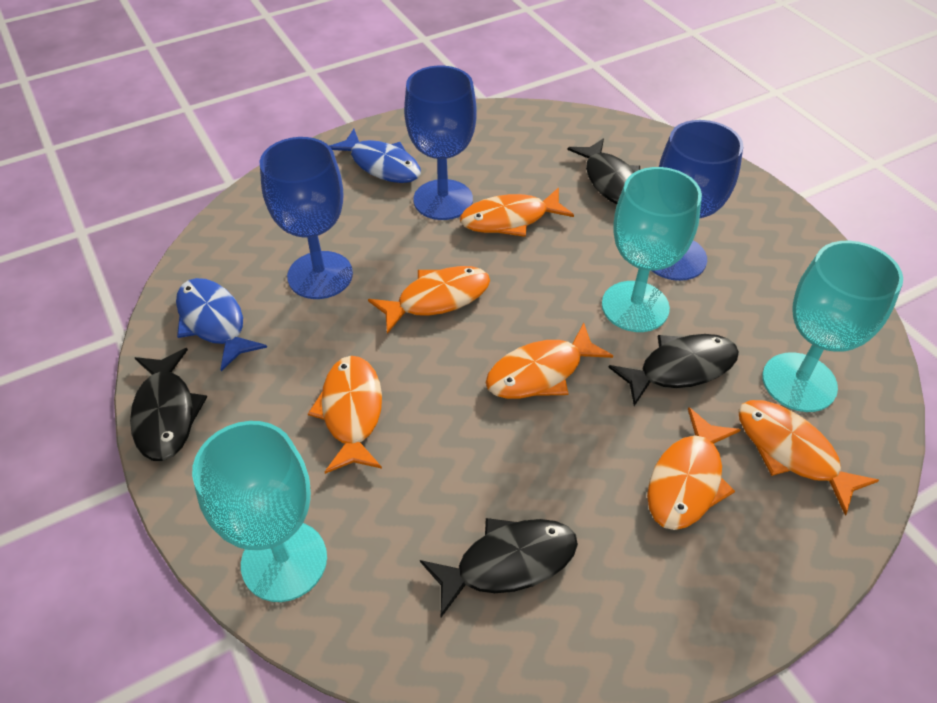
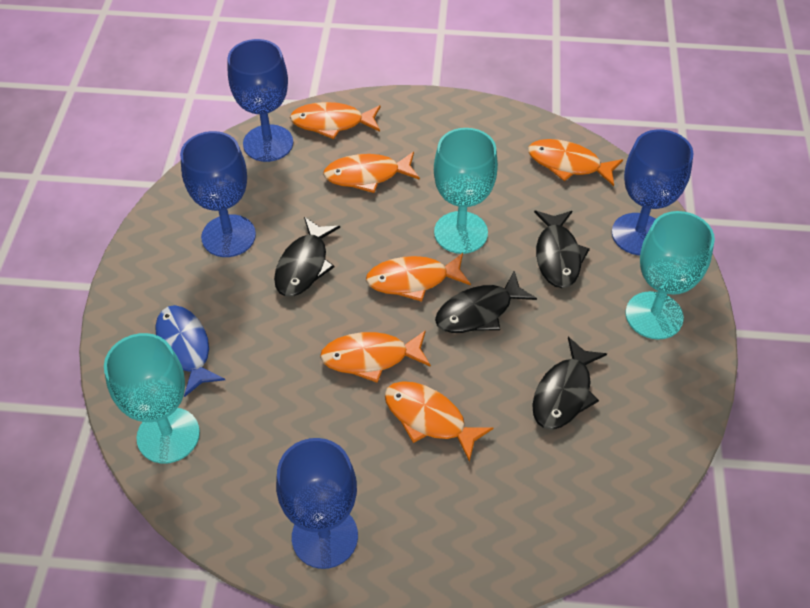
blue fish: 2 -> 1
blue goblet: 3 -> 4

